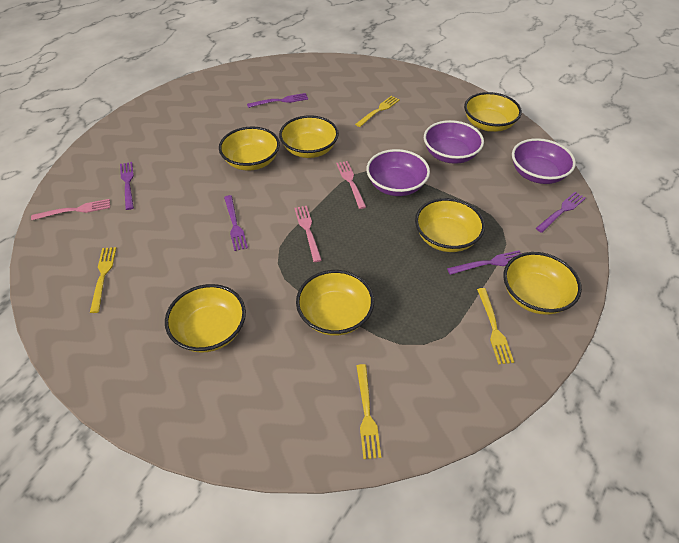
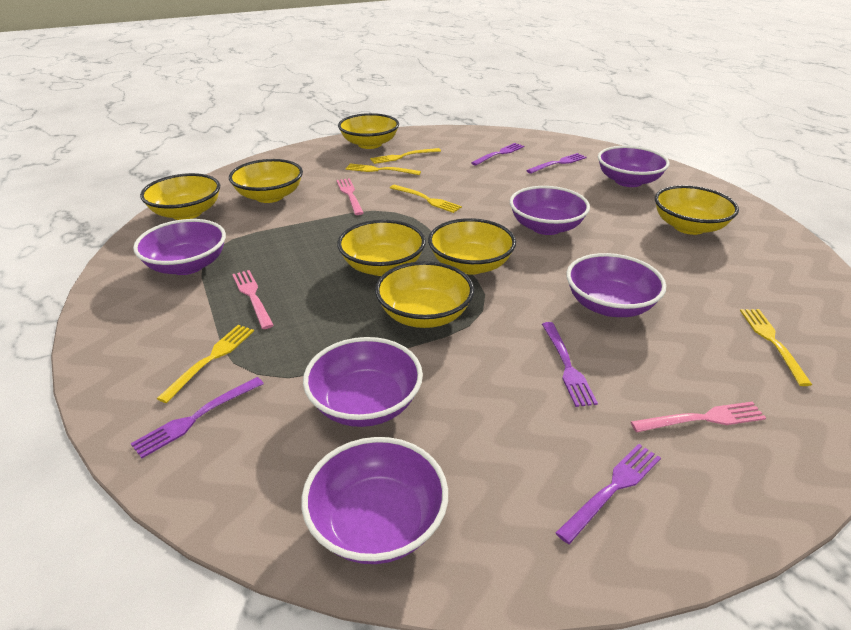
purple bowl: 3 -> 6
yellow fork: 4 -> 5

